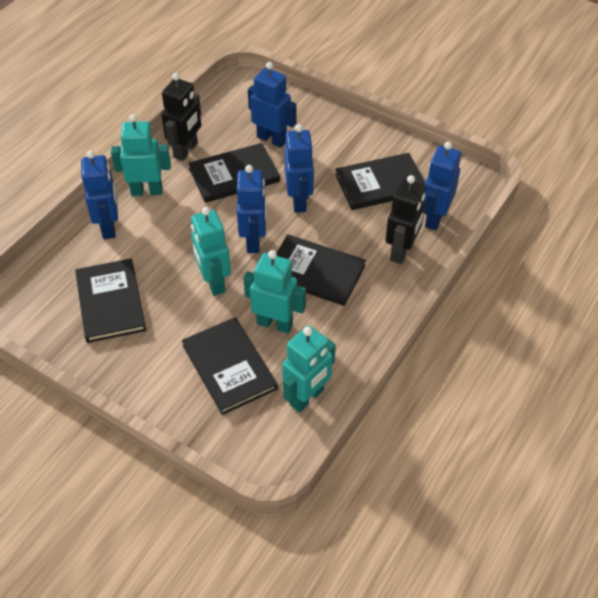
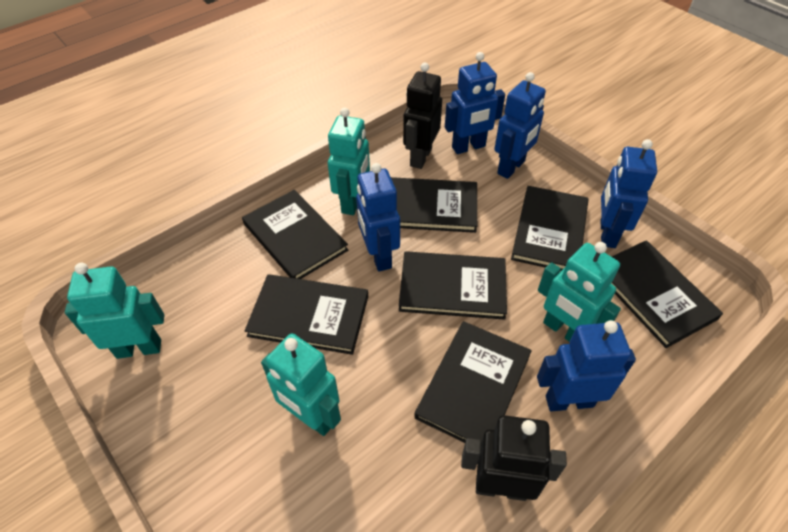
black book: 5 -> 7

